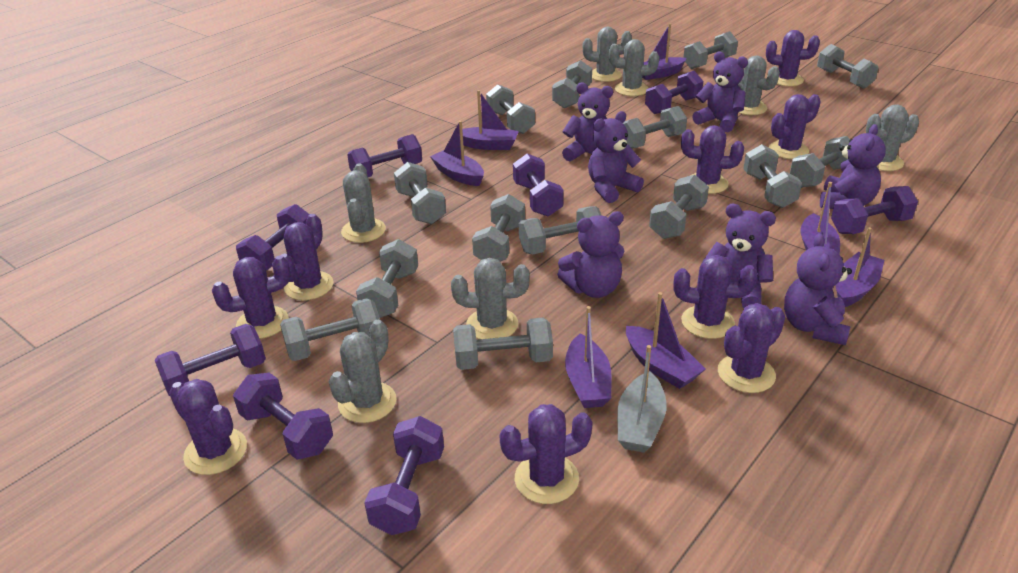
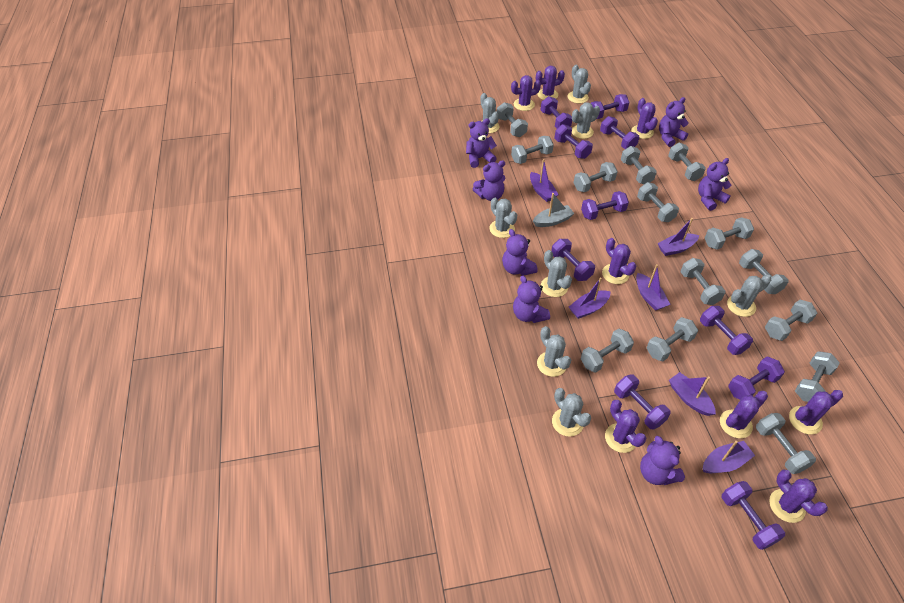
grey cactus: 7 -> 8
purple boat: 7 -> 6
purple cactus: 9 -> 8
purple dumbbell: 8 -> 10

